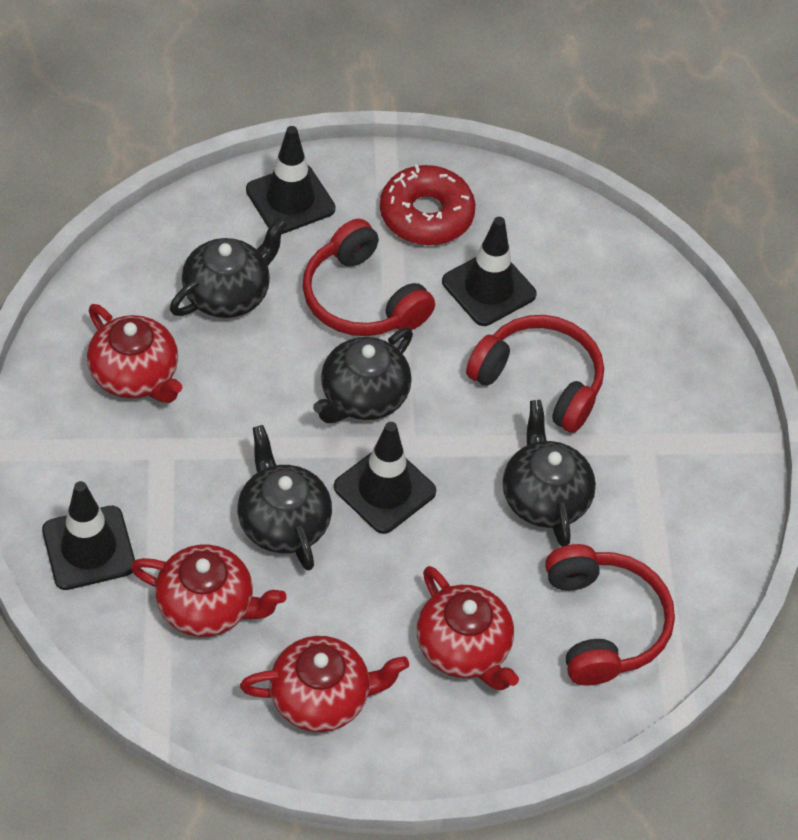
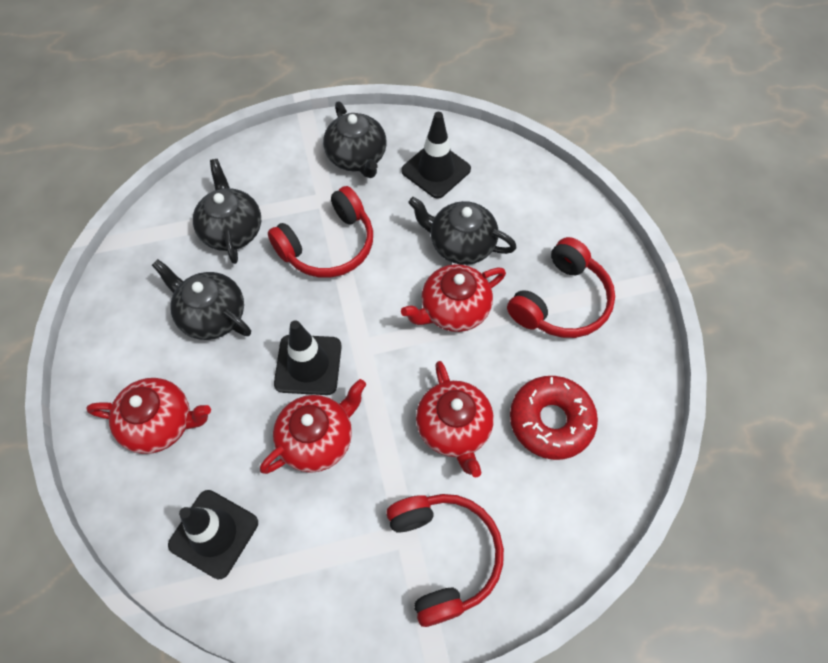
black traffic cone: 4 -> 3

